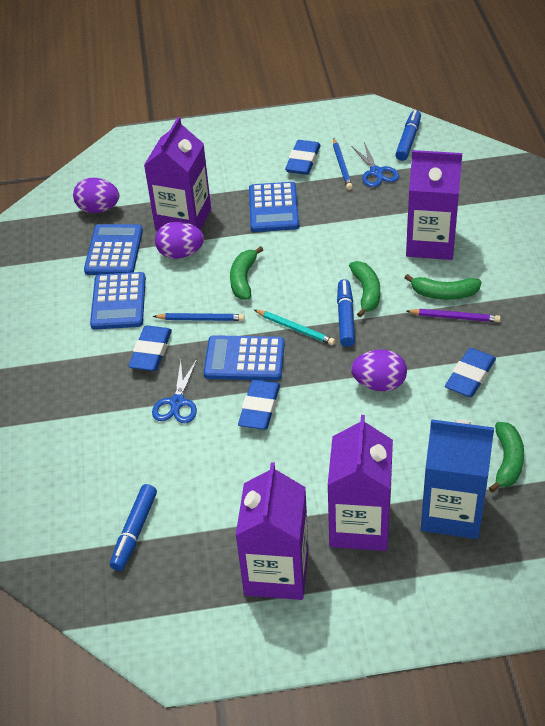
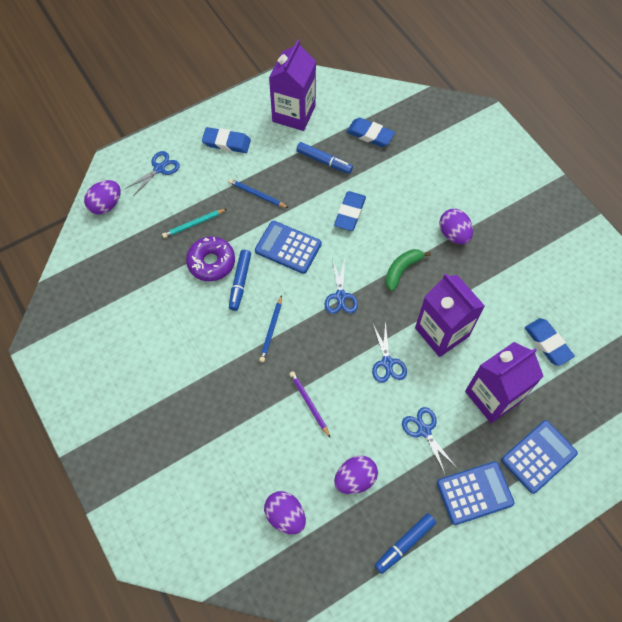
blue calculator: 4 -> 3
blue carton: 1 -> 0
blue scissors: 2 -> 4
green banana: 4 -> 1
purple carton: 4 -> 3
purple donut: 0 -> 1
purple egg: 3 -> 4

